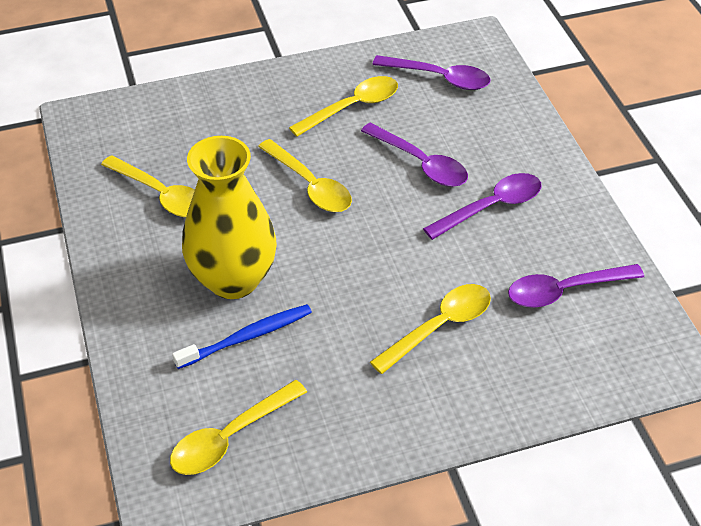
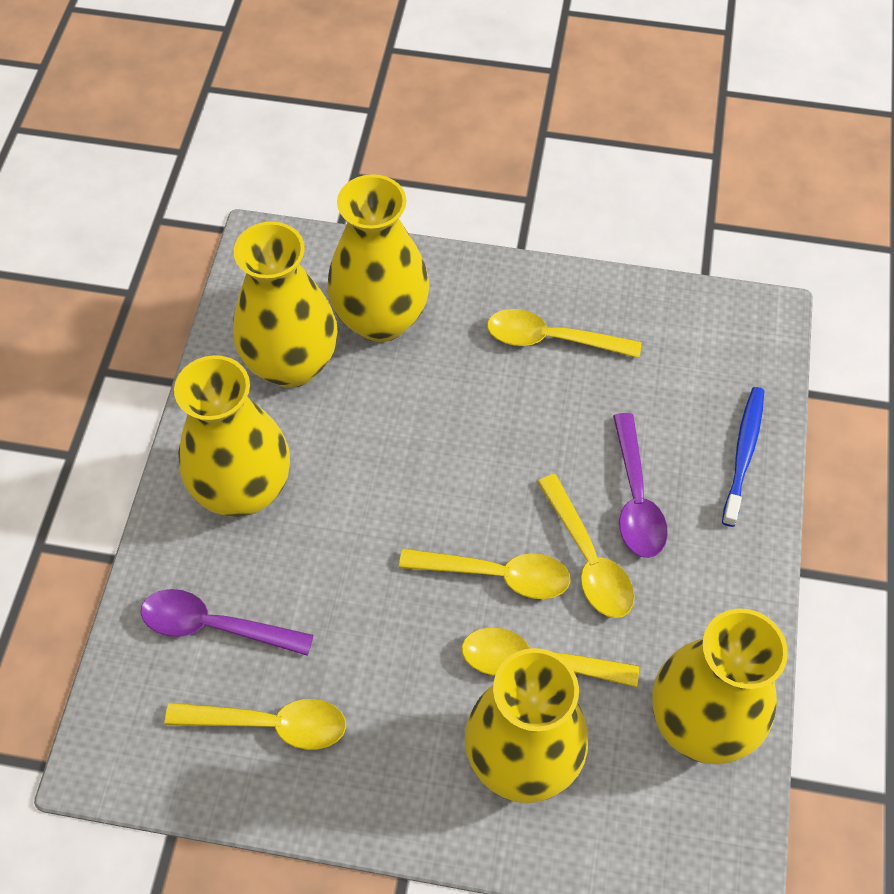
purple spoon: 4 -> 2
yellow vase: 1 -> 5

